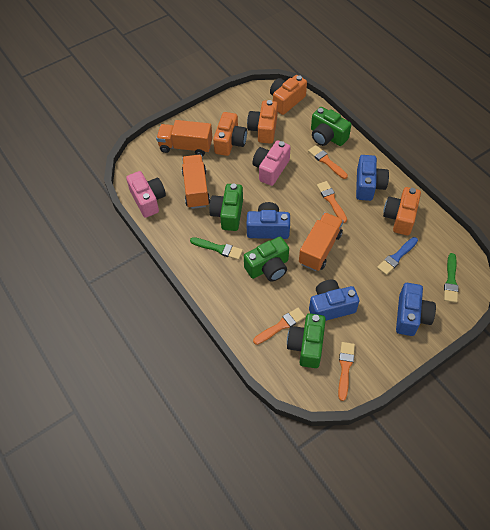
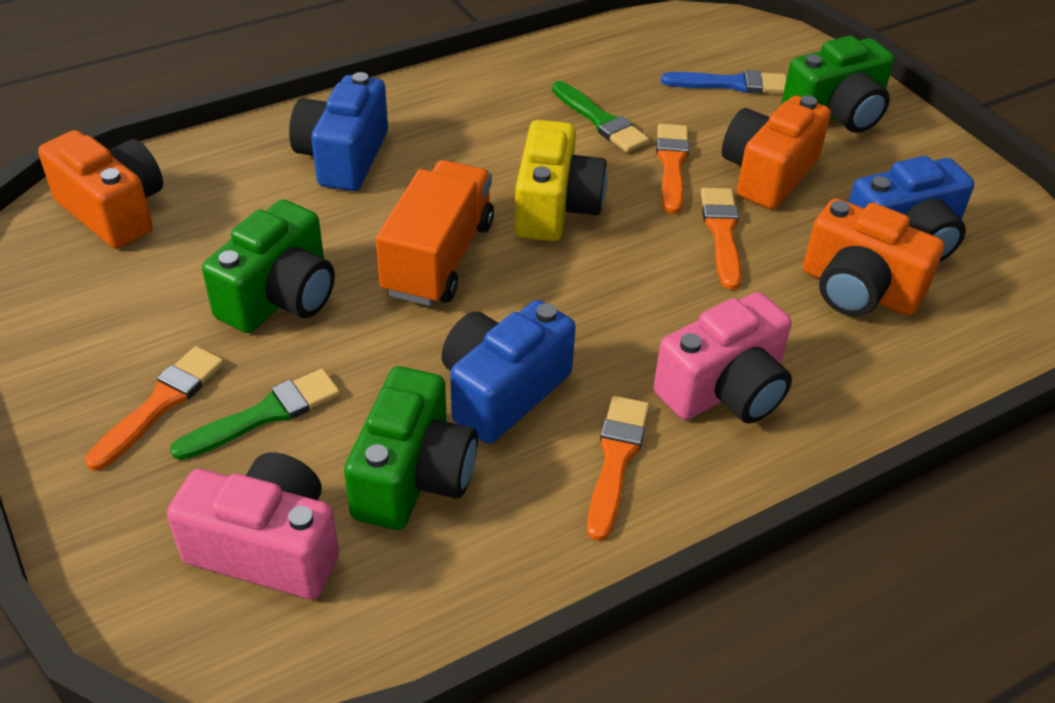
blue camera: 4 -> 3
green camera: 4 -> 3
orange camera: 4 -> 3
orange truck: 3 -> 1
yellow camera: 0 -> 1

